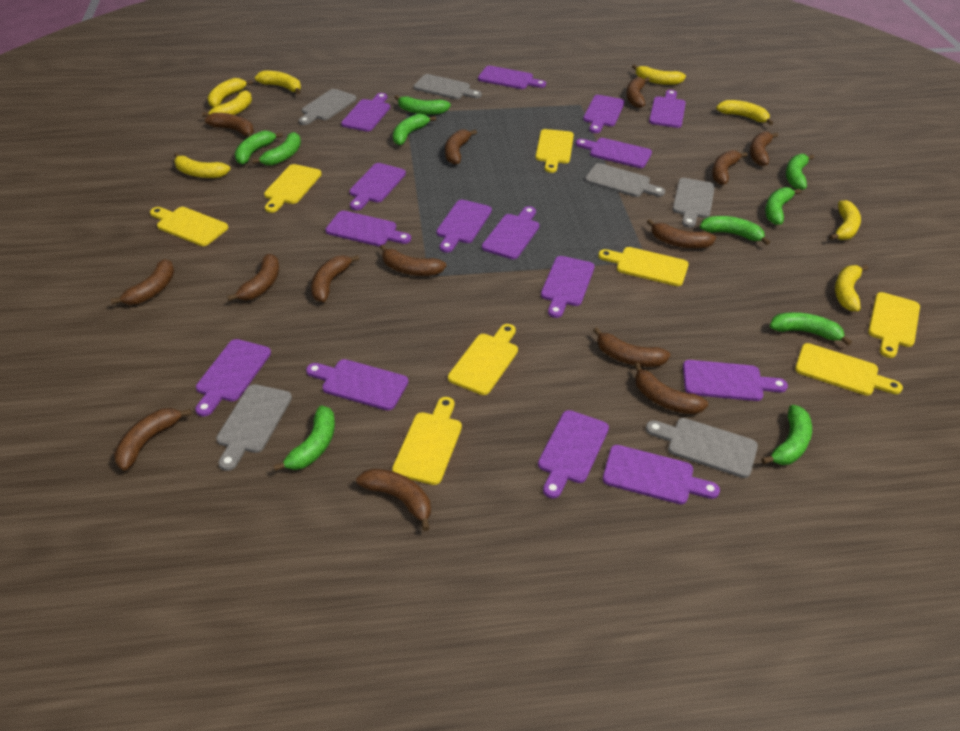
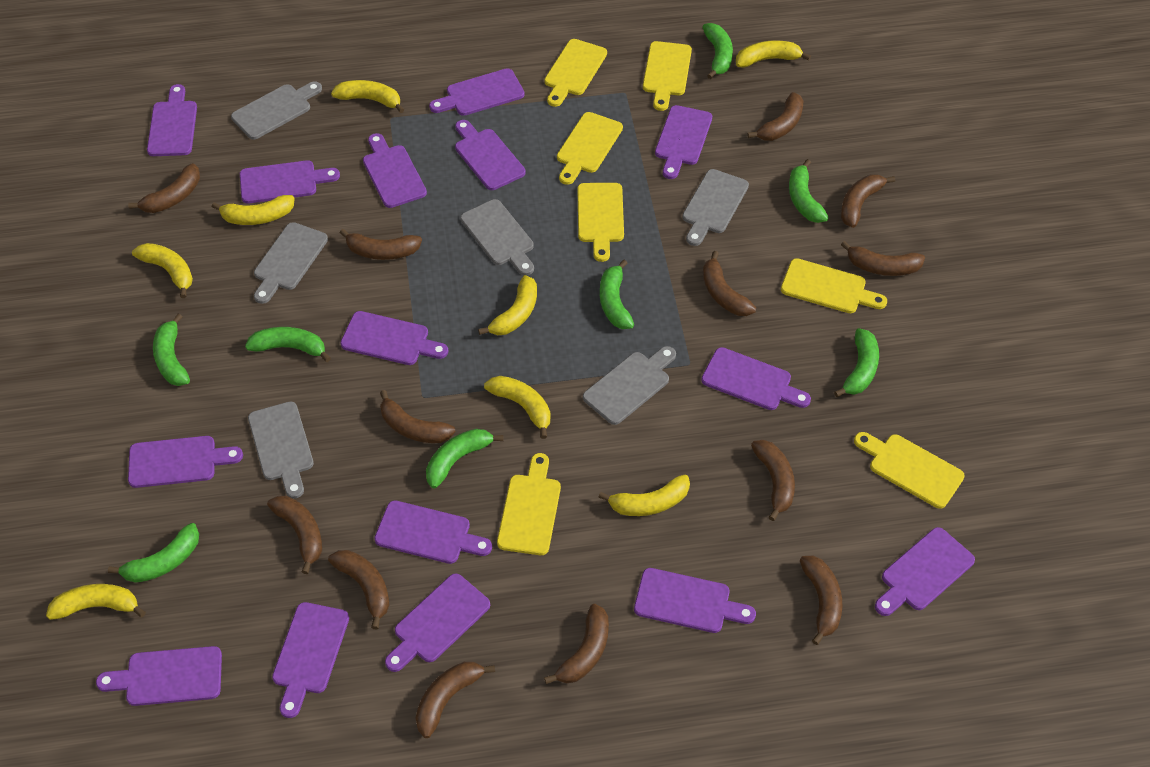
brown banana: 14 -> 13
green banana: 10 -> 8
yellow cutting board: 8 -> 7

